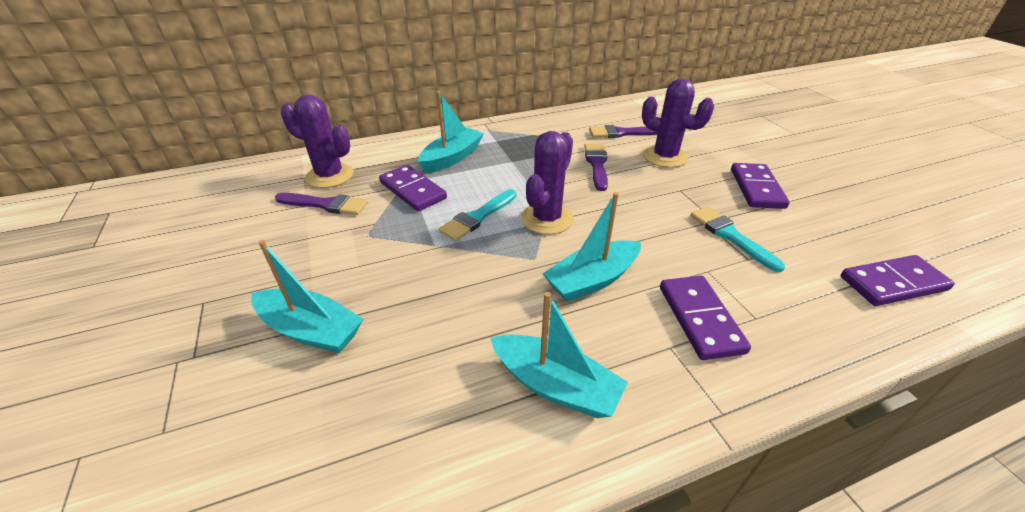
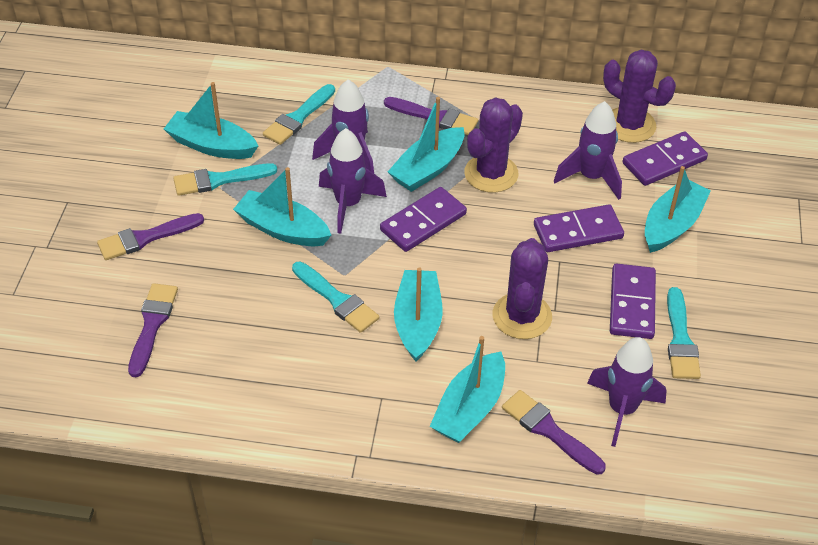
purple brush: 3 -> 4
purple rocket: 0 -> 4
turquoise boat: 4 -> 6
turquoise brush: 2 -> 4

